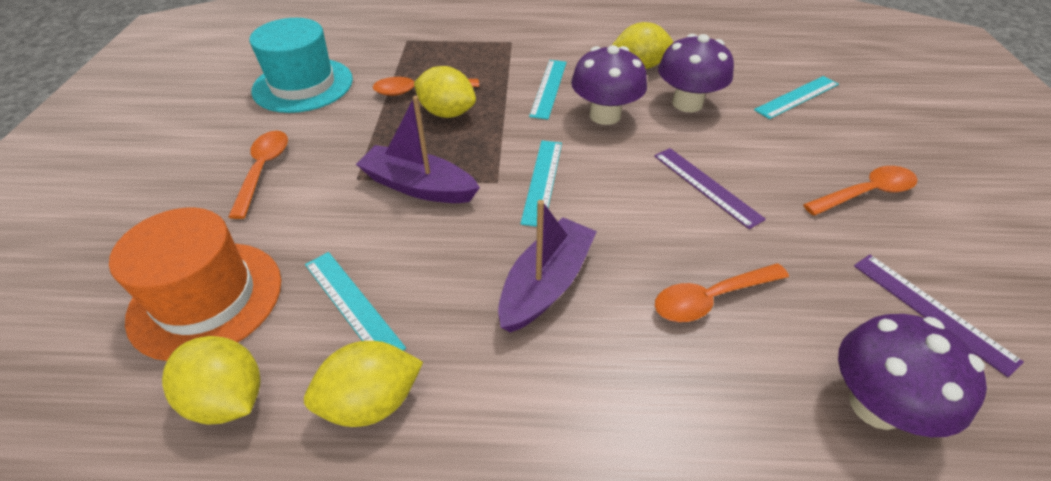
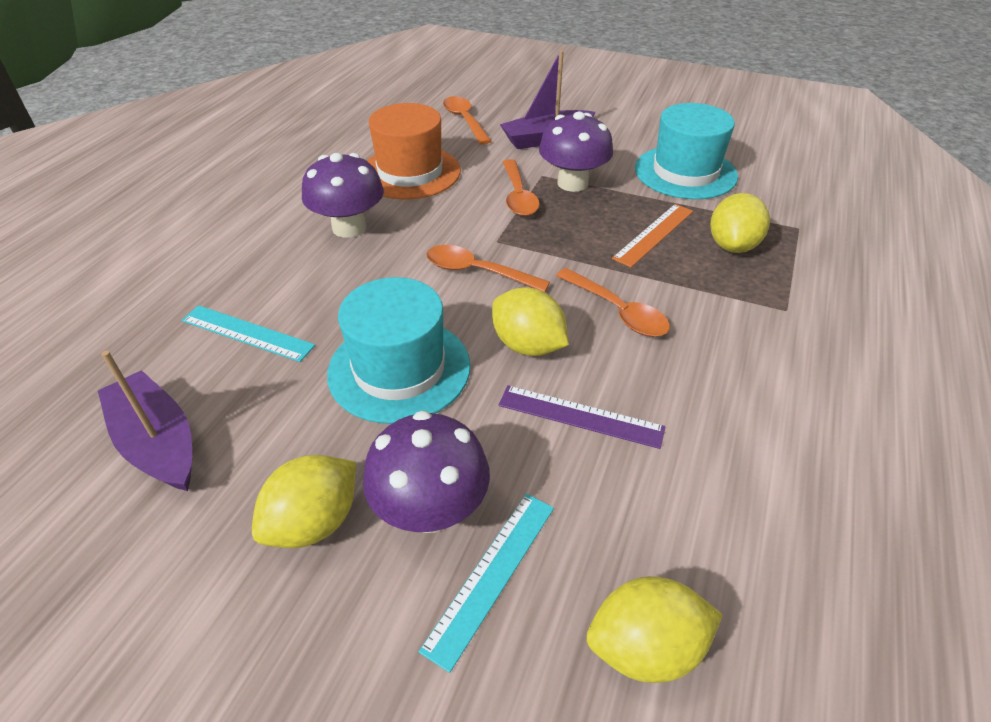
orange ruler: 0 -> 1
purple ruler: 2 -> 1
turquoise hat: 1 -> 2
turquoise ruler: 4 -> 2

